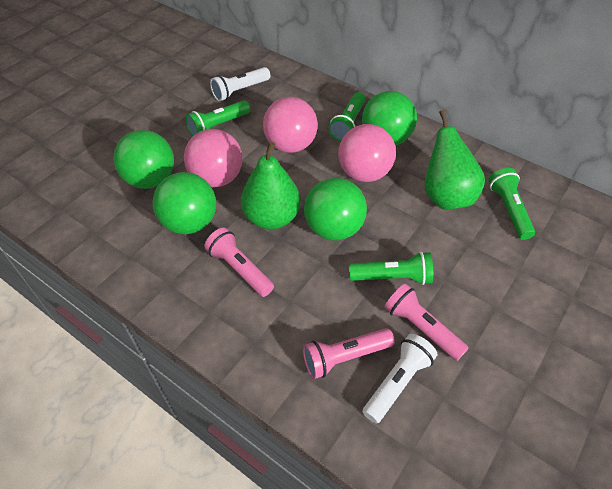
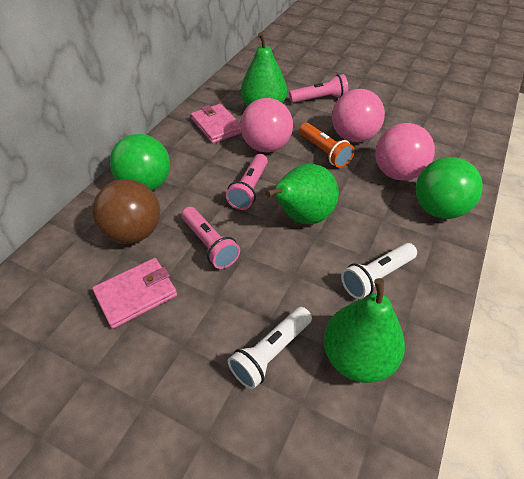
brown ball: 0 -> 1
green ball: 4 -> 2
green flashlight: 4 -> 0
green pear: 2 -> 3
orange flashlight: 0 -> 1
pink wallet: 0 -> 2

